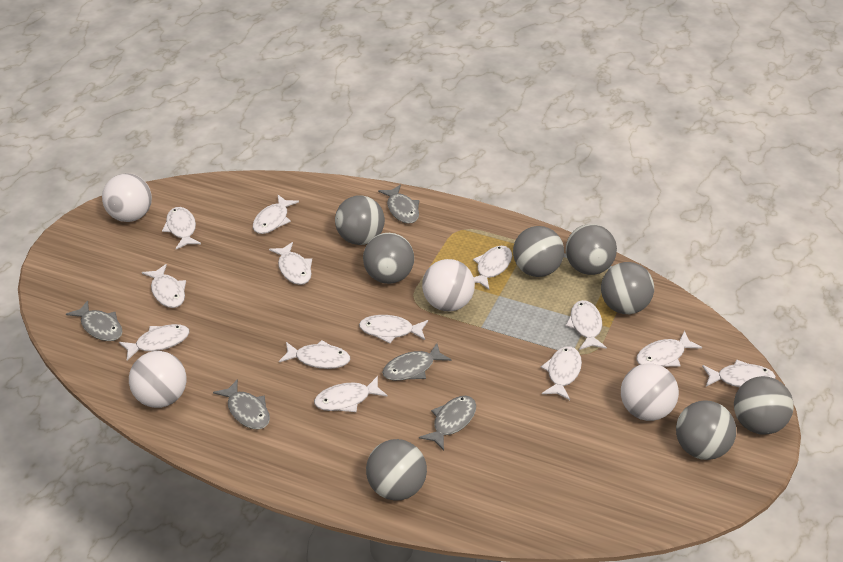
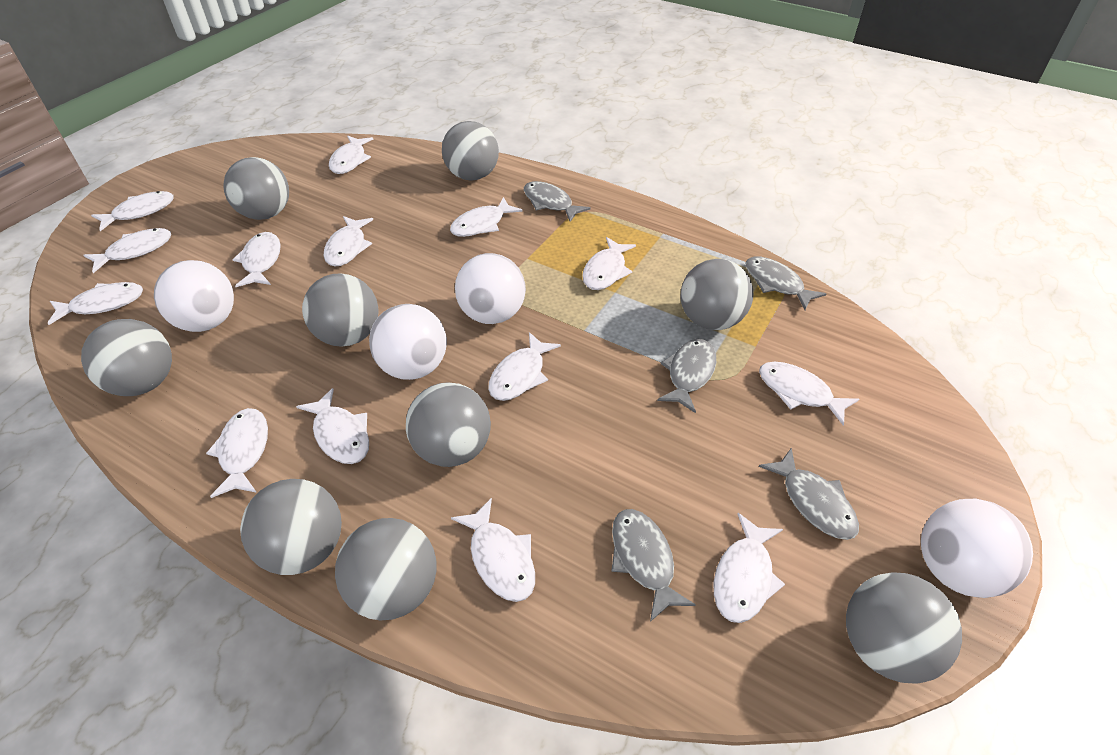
grey ball: 8 -> 9
white fish: 13 -> 14

